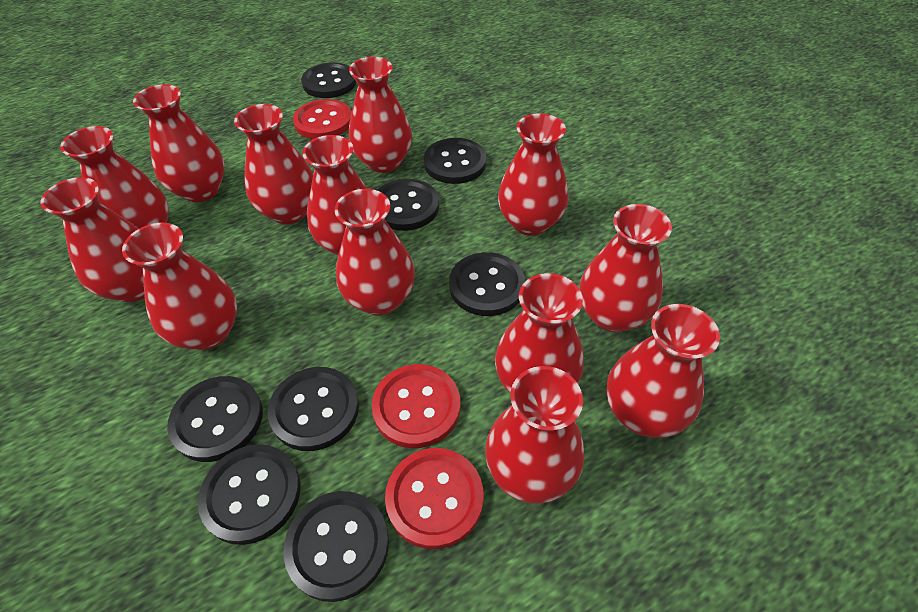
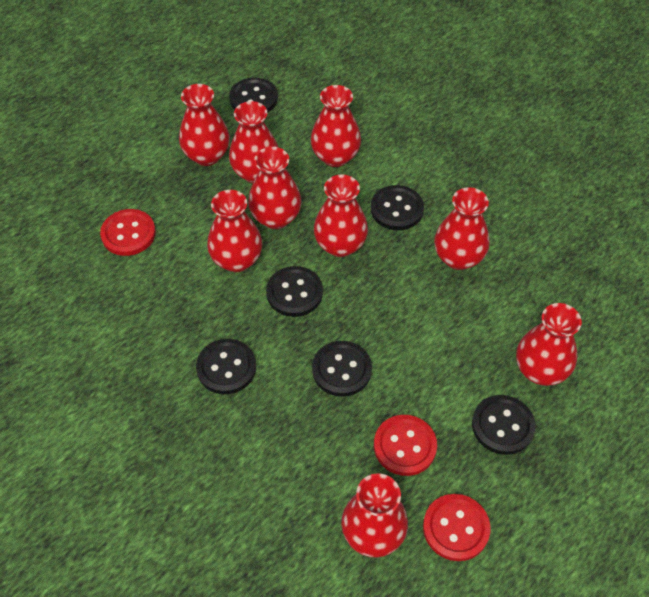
black button: 8 -> 6
red vase: 13 -> 9

